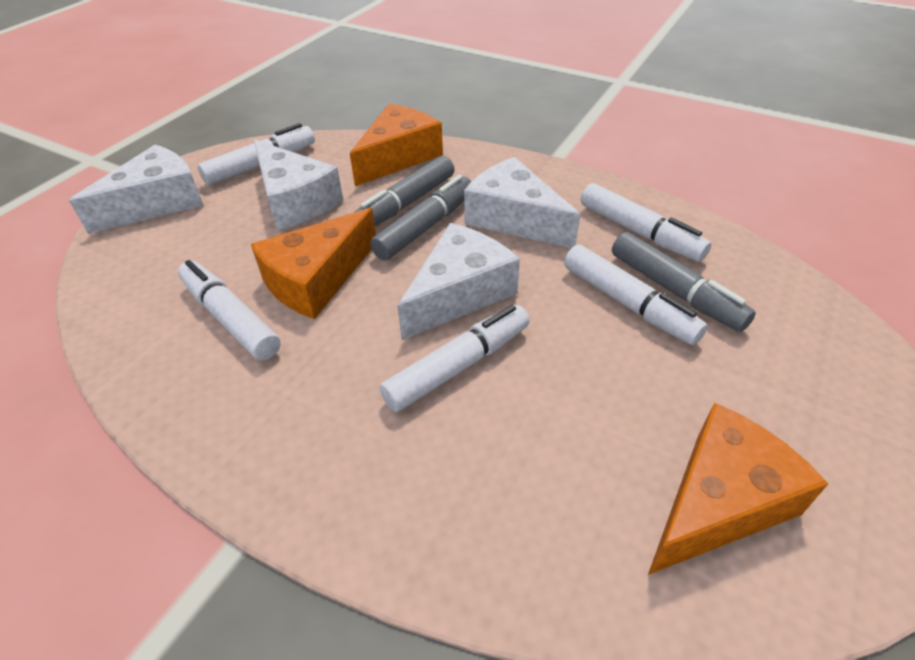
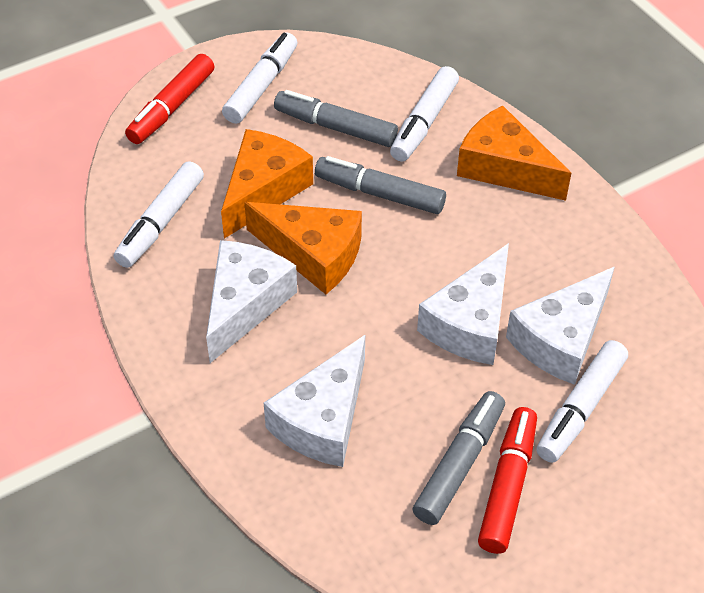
red marker: 0 -> 2
white marker: 5 -> 4

